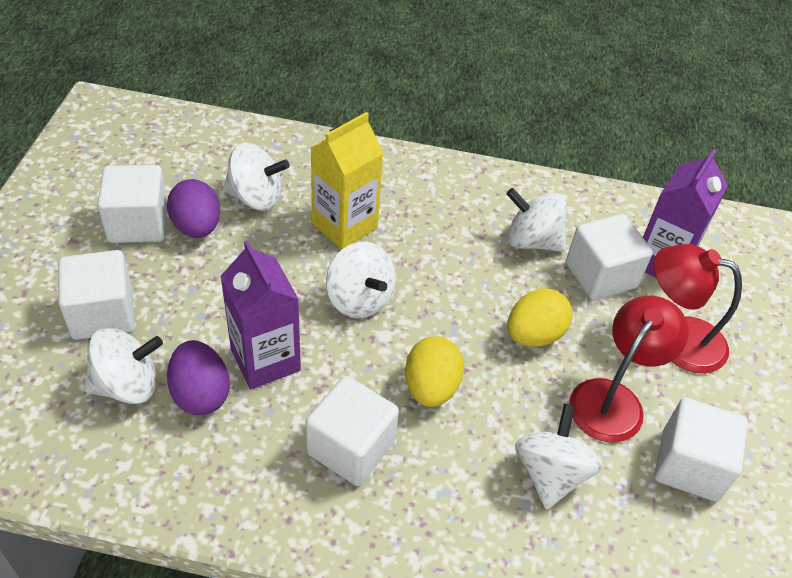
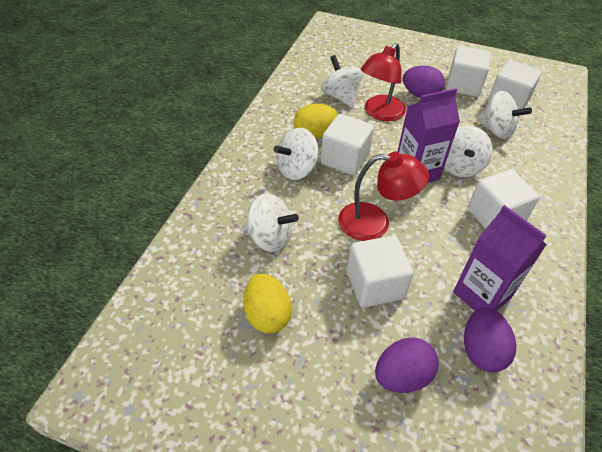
purple egg: 2 -> 3
yellow carton: 1 -> 0

